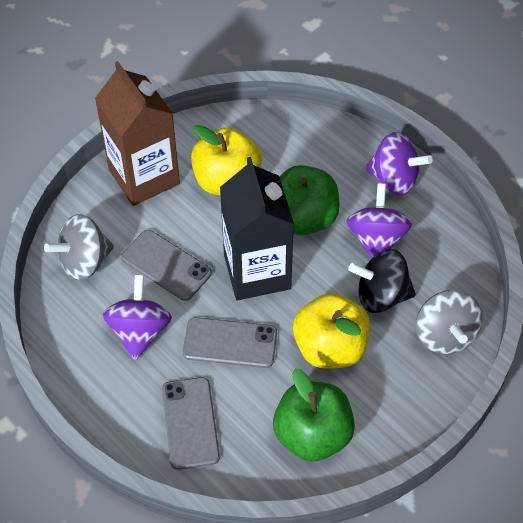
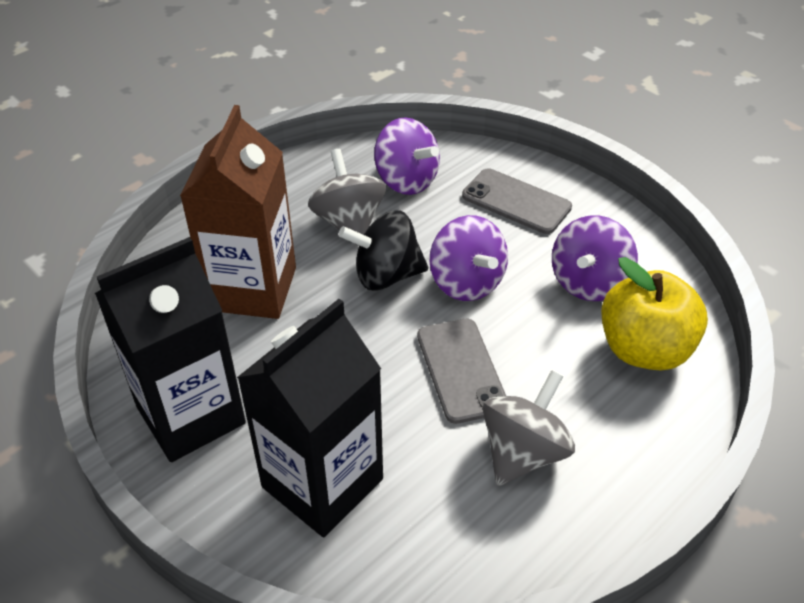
black carton: 1 -> 2
green apple: 2 -> 0
grey phone: 3 -> 2
yellow apple: 2 -> 1

